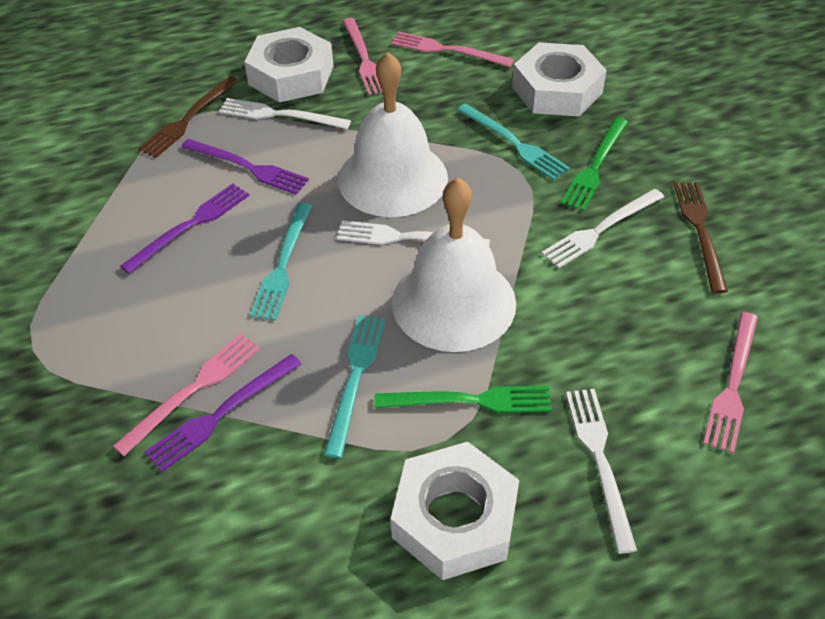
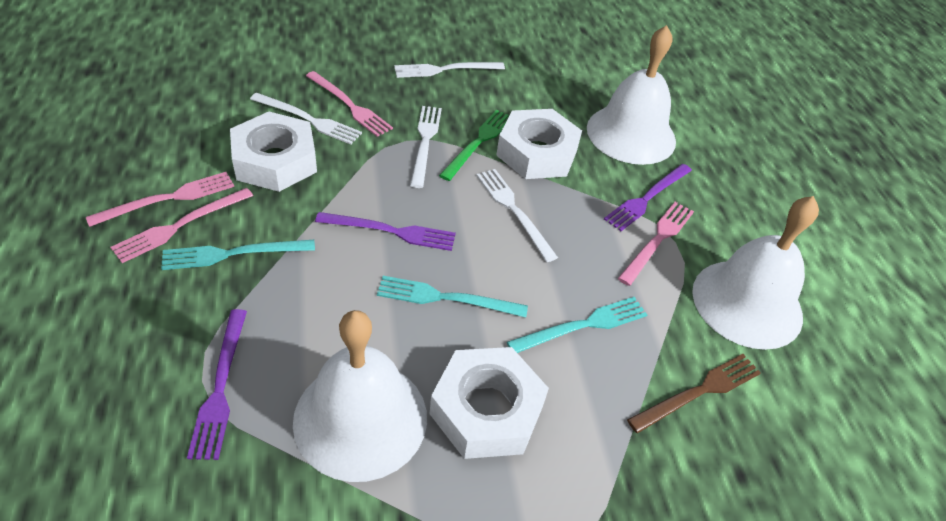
brown fork: 2 -> 1
green fork: 2 -> 1
white bell: 2 -> 3

